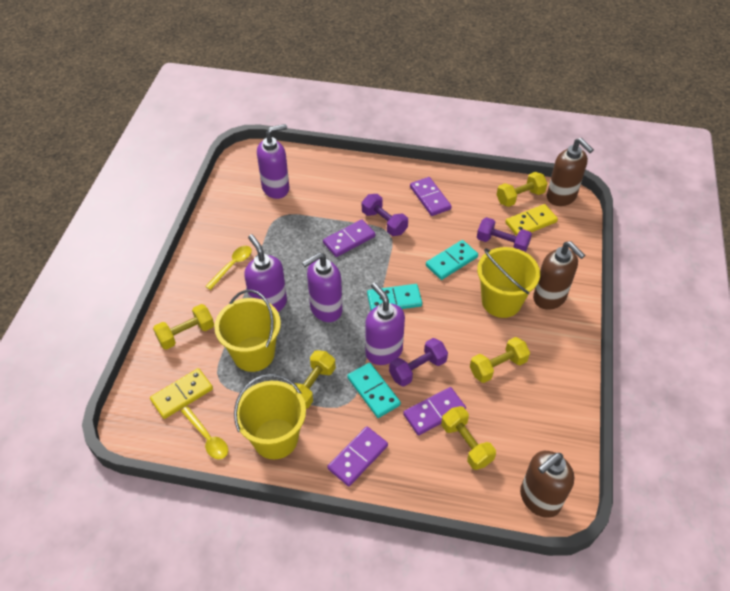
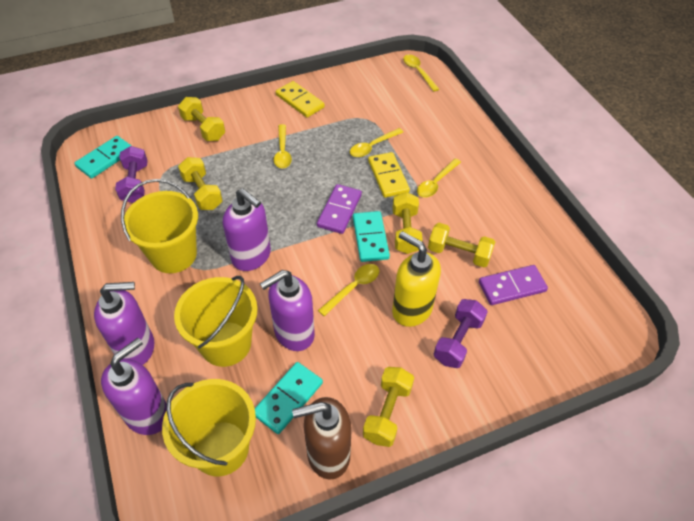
brown soap dispenser: 3 -> 1
purple domino: 4 -> 2
purple dumbbell: 3 -> 2
yellow soap dispenser: 0 -> 1
yellow spoon: 2 -> 5

